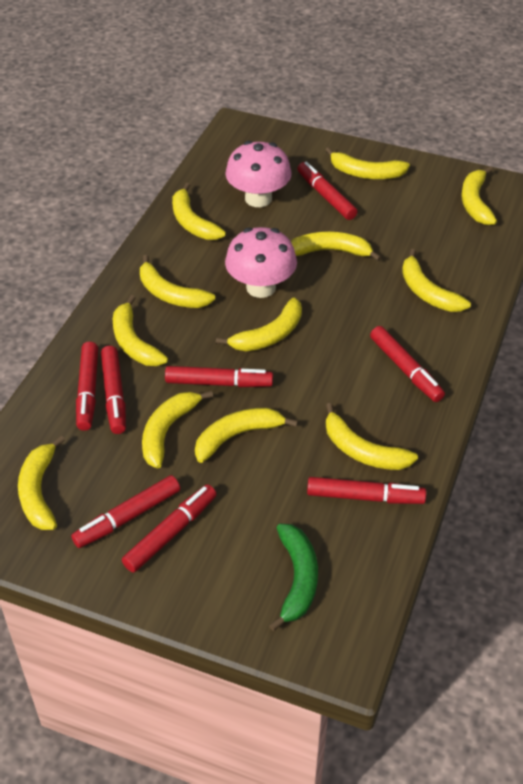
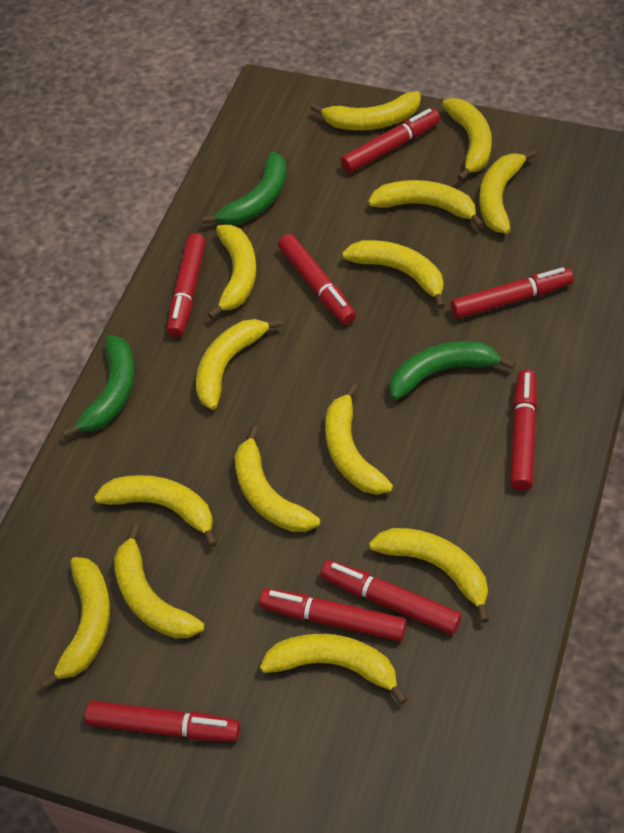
green banana: 1 -> 3
pink mushroom: 2 -> 0
yellow banana: 12 -> 14

